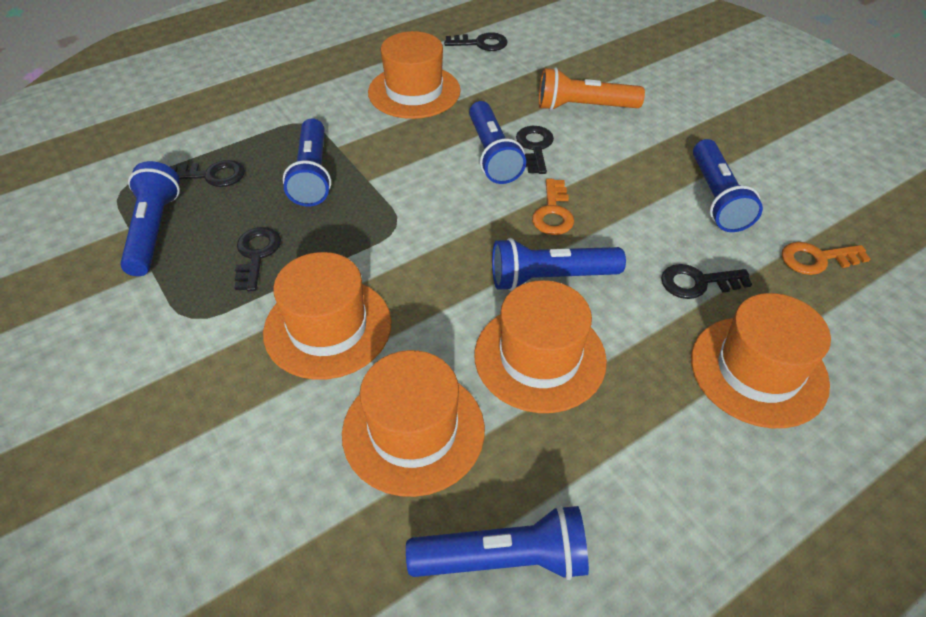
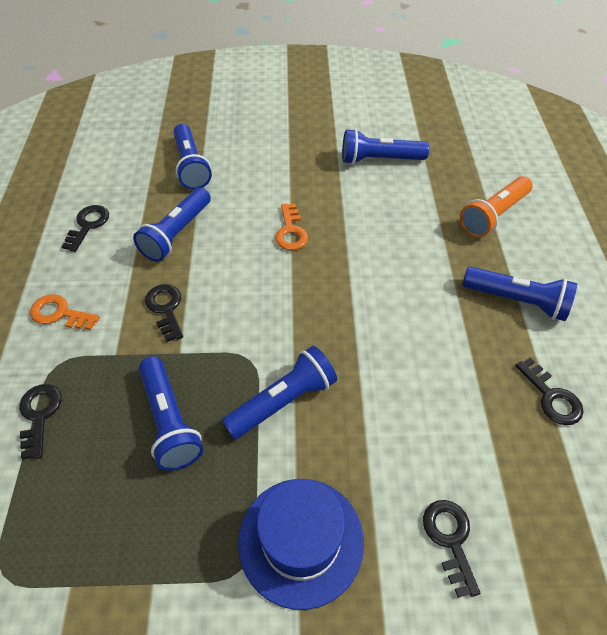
blue hat: 0 -> 1
orange hat: 5 -> 0

